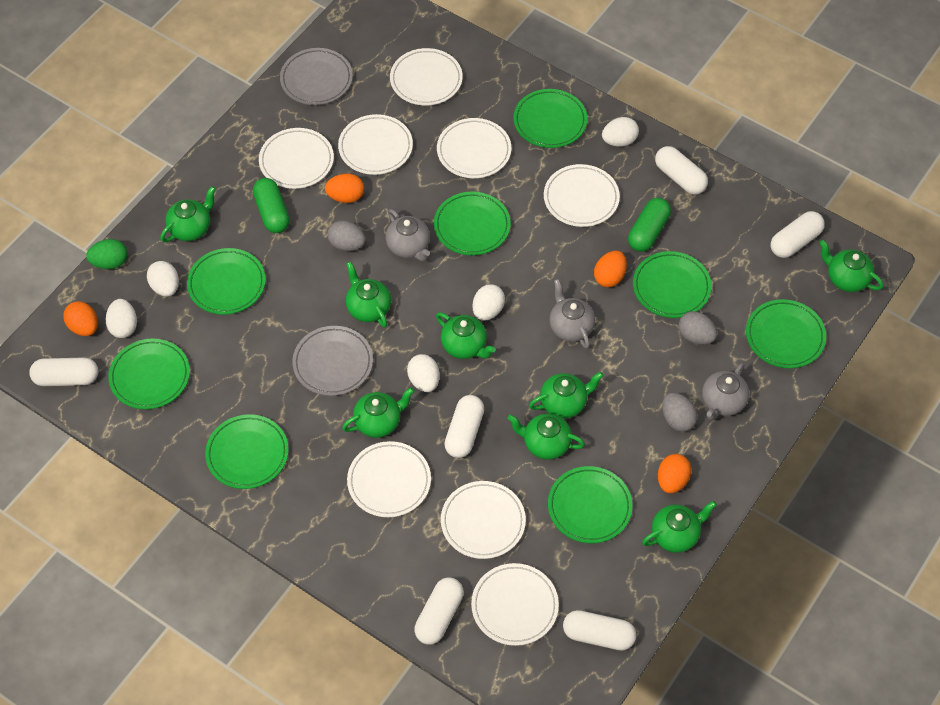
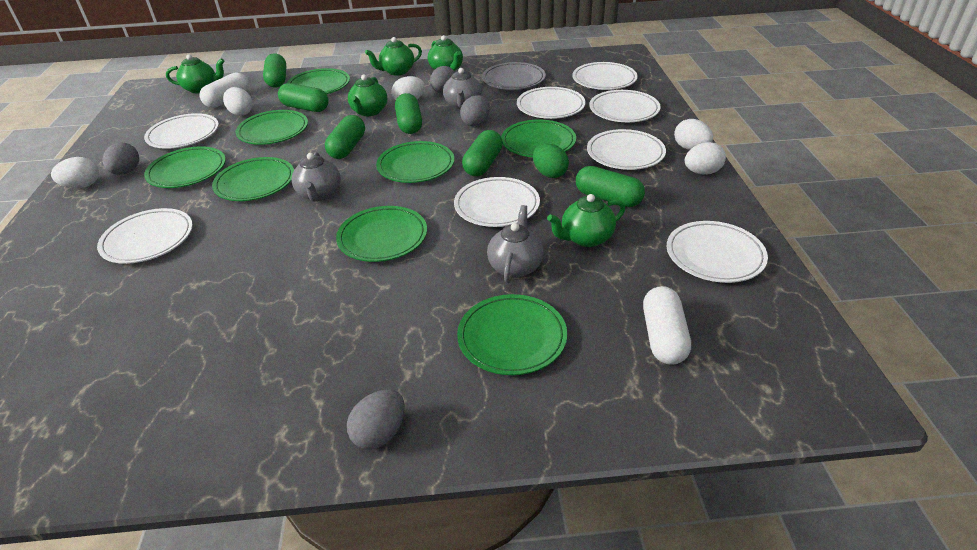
green capsule: 2 -> 6
green teapot: 8 -> 5
grey egg: 3 -> 4
grey plate: 2 -> 1
orange egg: 4 -> 0
white capsule: 6 -> 2

